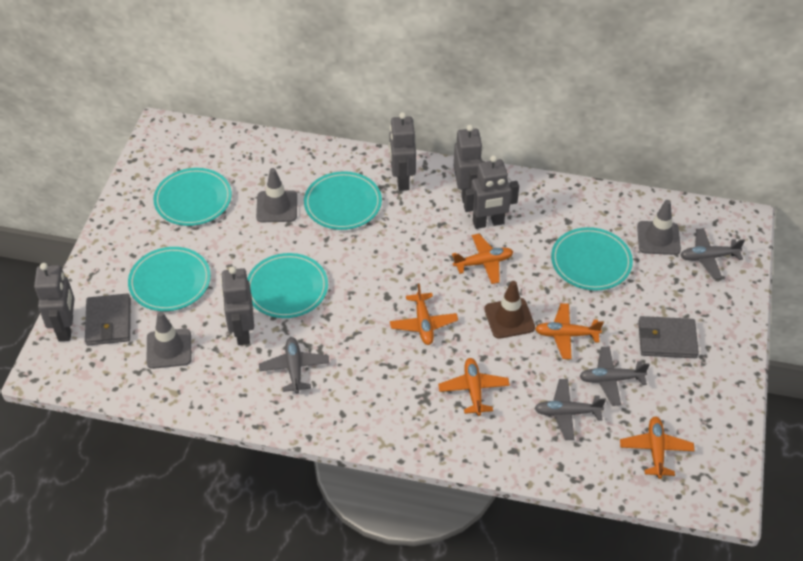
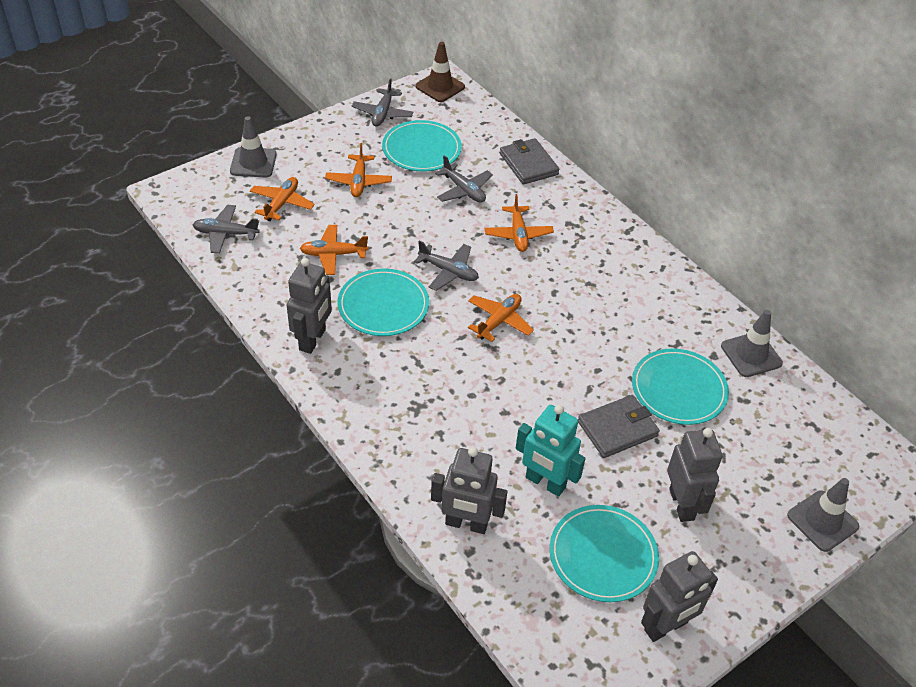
grey robot: 5 -> 4
turquoise plate: 5 -> 4
turquoise robot: 0 -> 1

